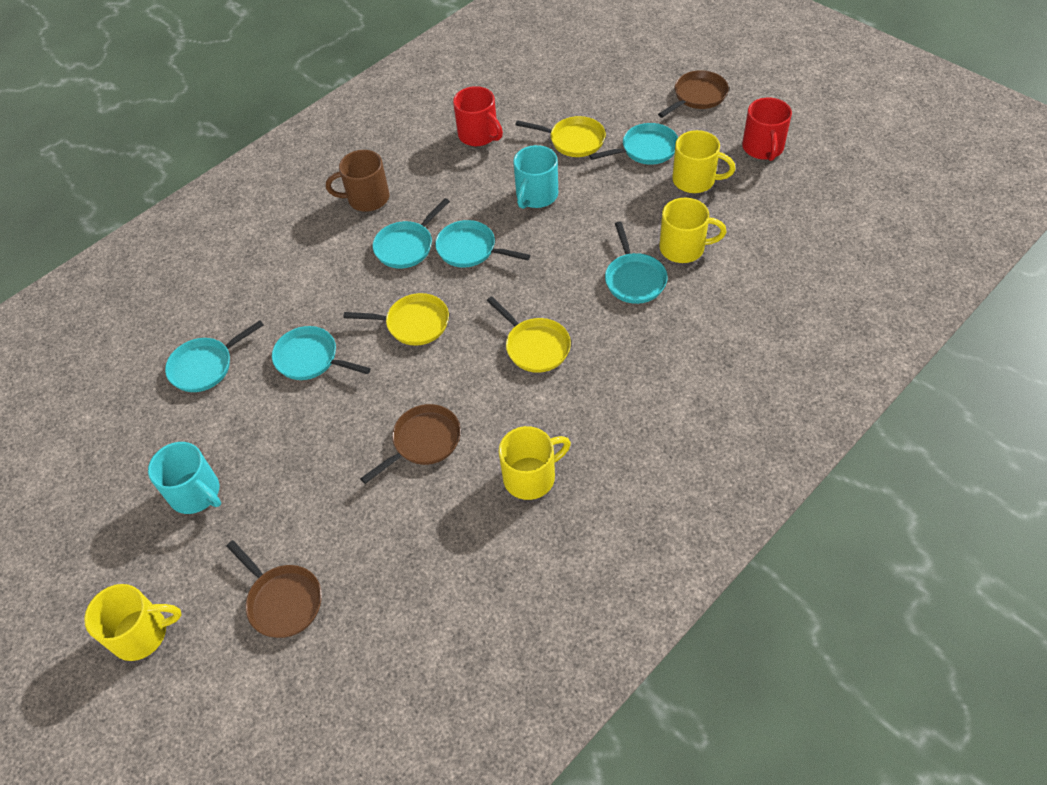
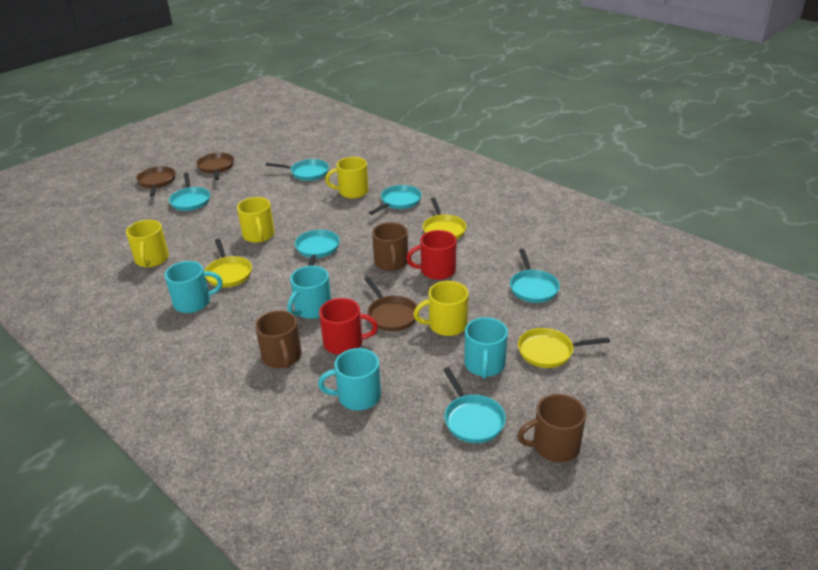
brown mug: 1 -> 3
turquoise mug: 2 -> 4

